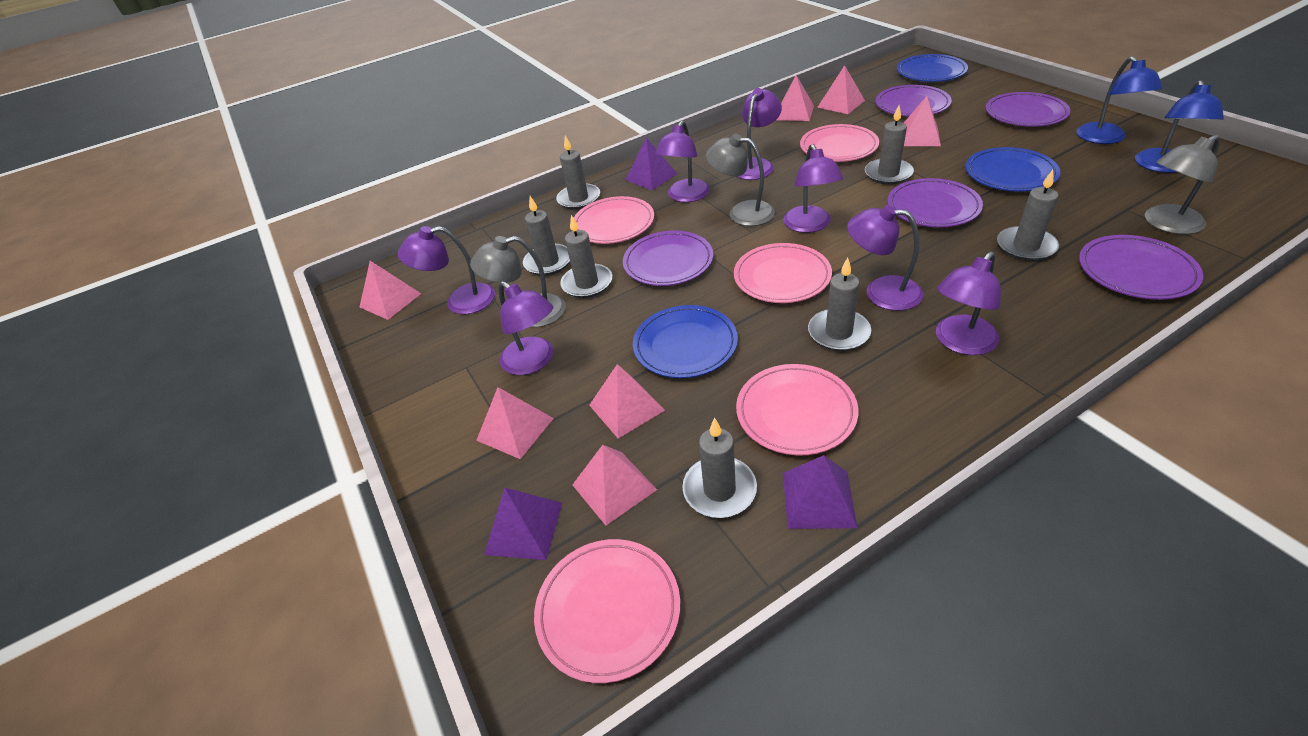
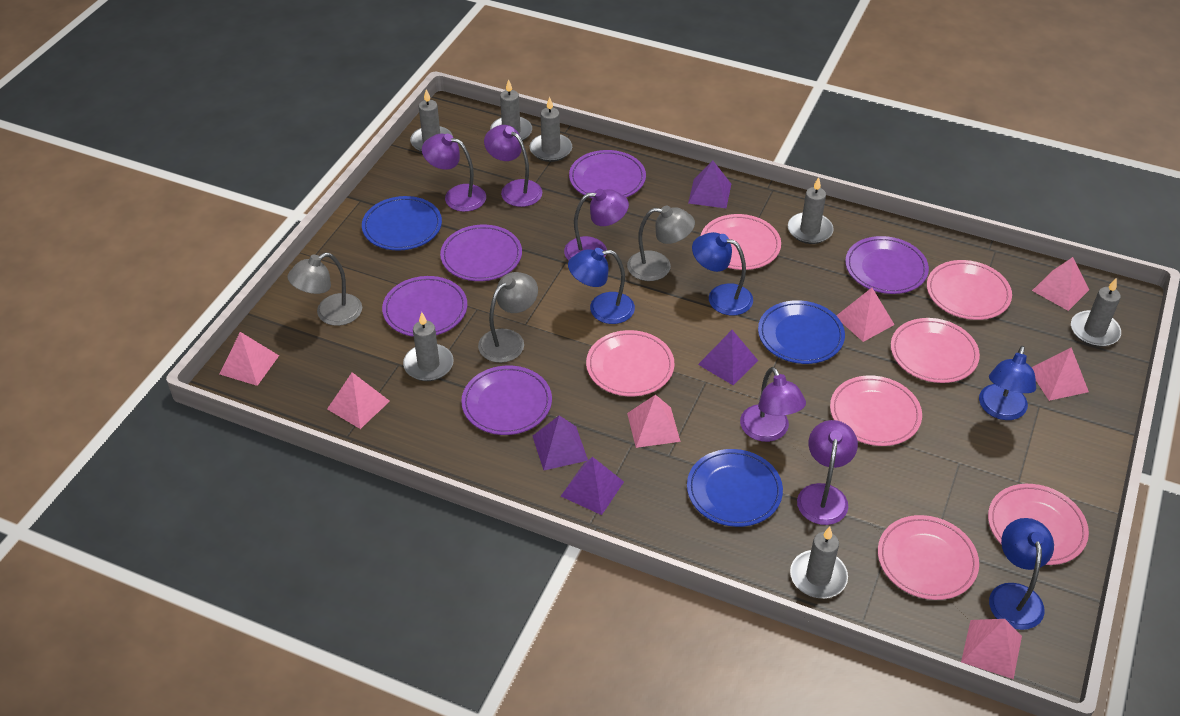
blue lamp: 2 -> 4
pink plate: 5 -> 7
purple lamp: 7 -> 5
purple pyramid: 3 -> 4

